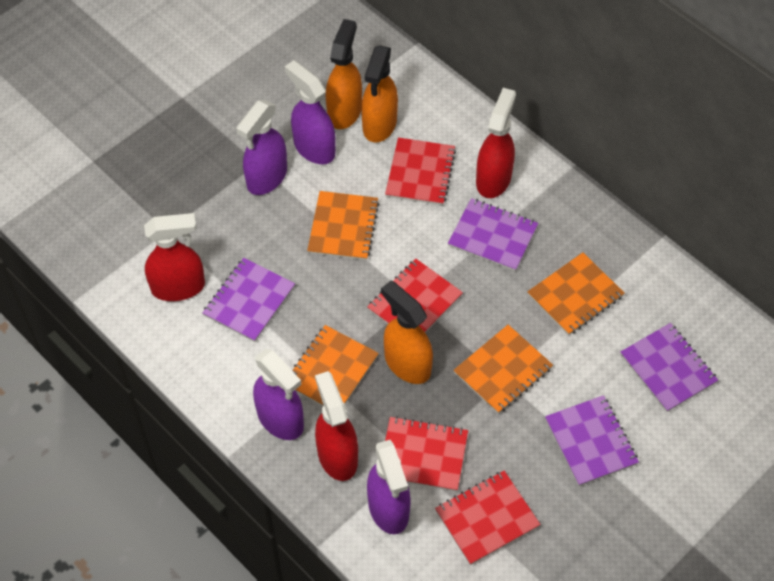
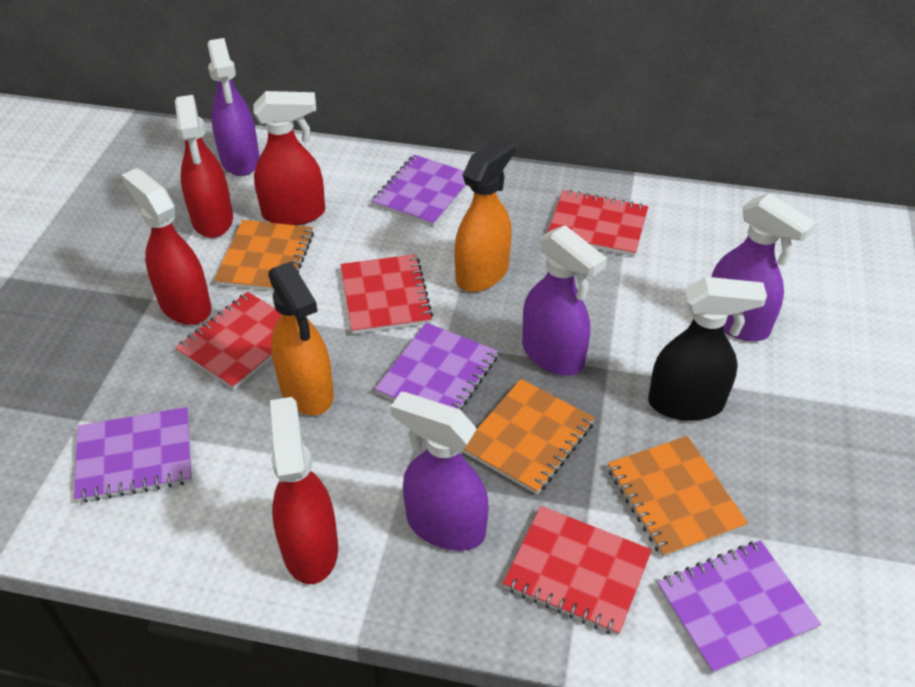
black spray bottle: 0 -> 1
orange notebook: 4 -> 3
orange spray bottle: 3 -> 2
red spray bottle: 3 -> 4

